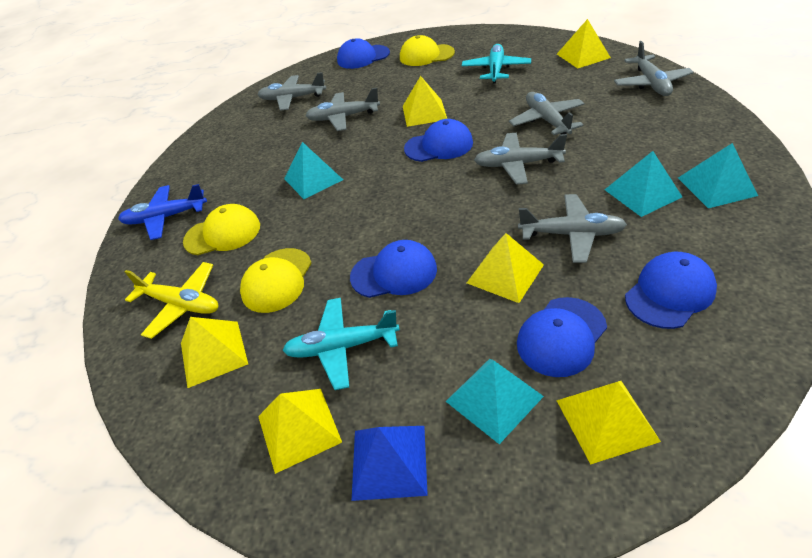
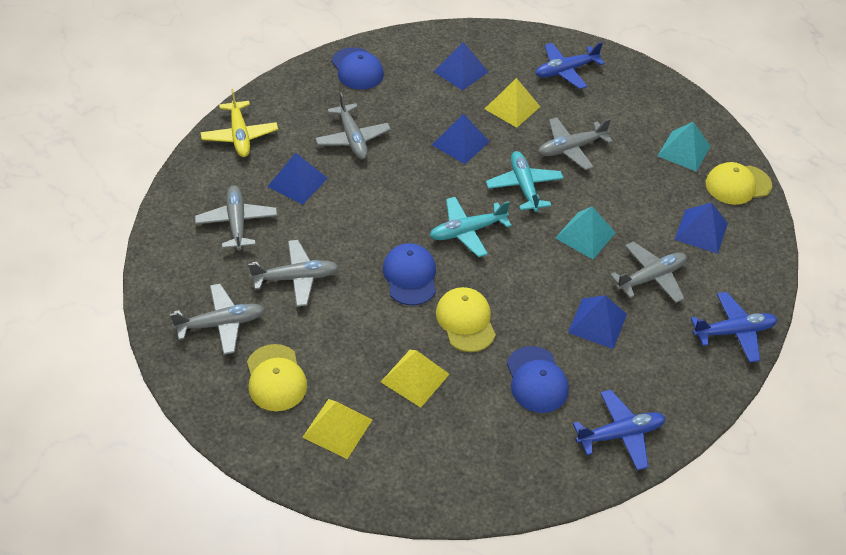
blue cap: 5 -> 3
blue plane: 1 -> 3
blue pyramid: 1 -> 5
turquoise pyramid: 4 -> 2
yellow pyramid: 6 -> 3

